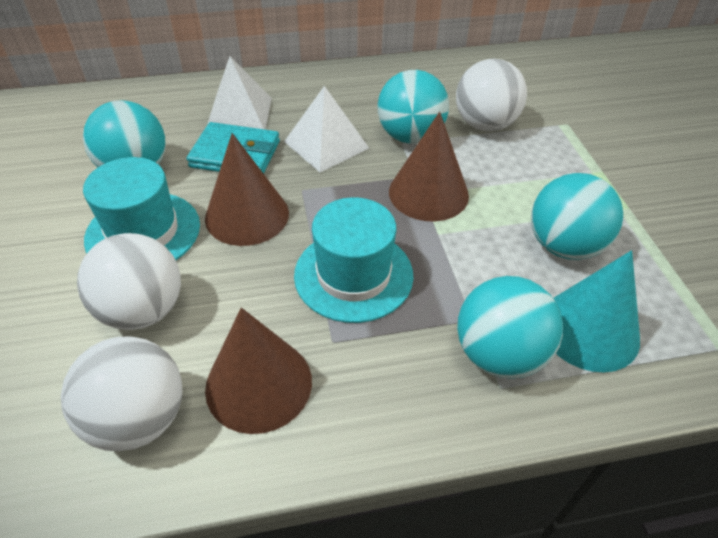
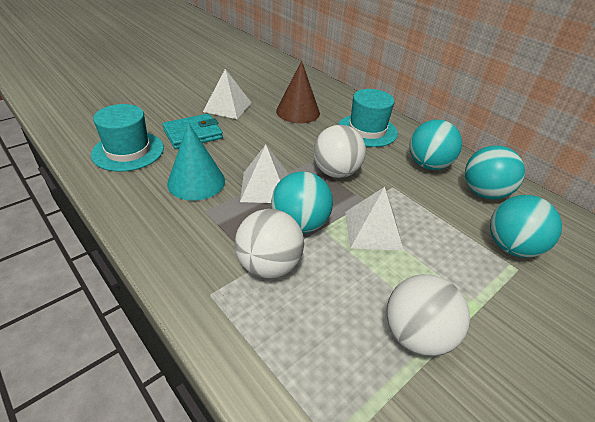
brown cone: 3 -> 1
white pyramid: 2 -> 3

